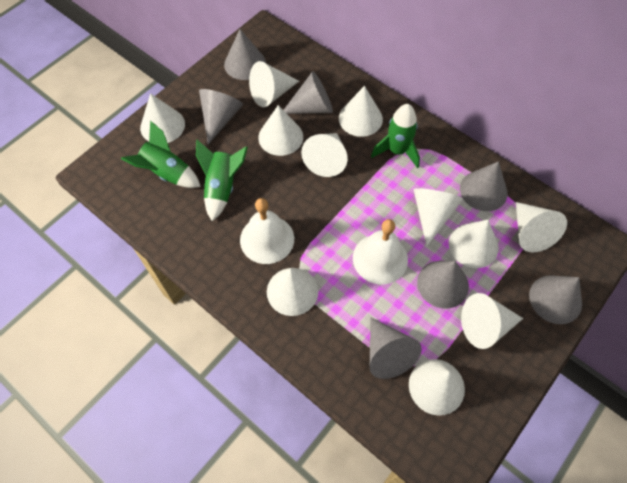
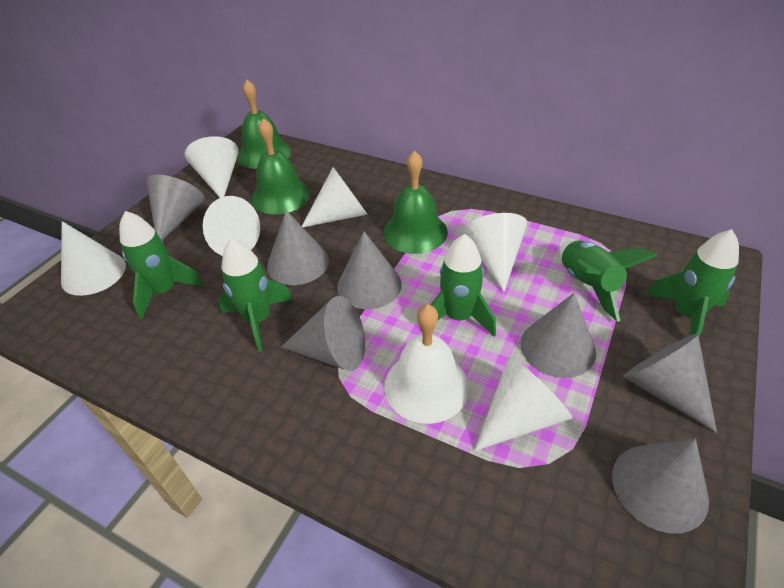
green bell: 0 -> 3
green rocket: 3 -> 5
white bell: 2 -> 1
white cone: 11 -> 6

